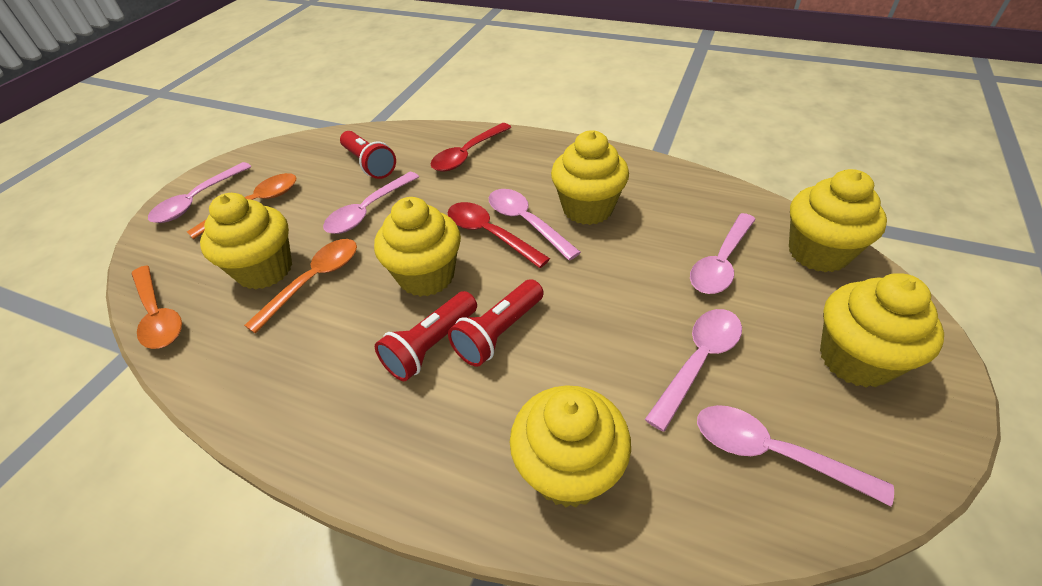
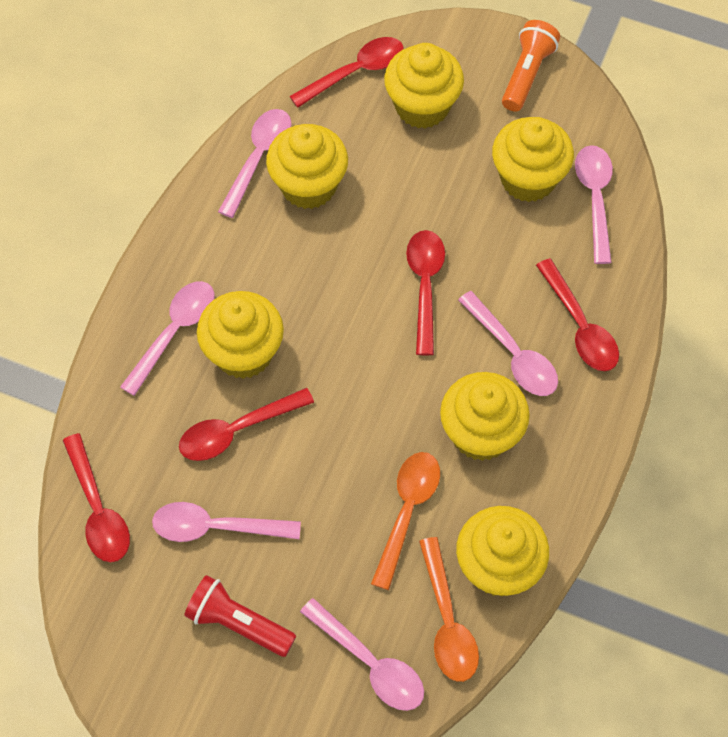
orange flashlight: 0 -> 1
orange spoon: 3 -> 2
red flashlight: 3 -> 1
red spoon: 2 -> 5

